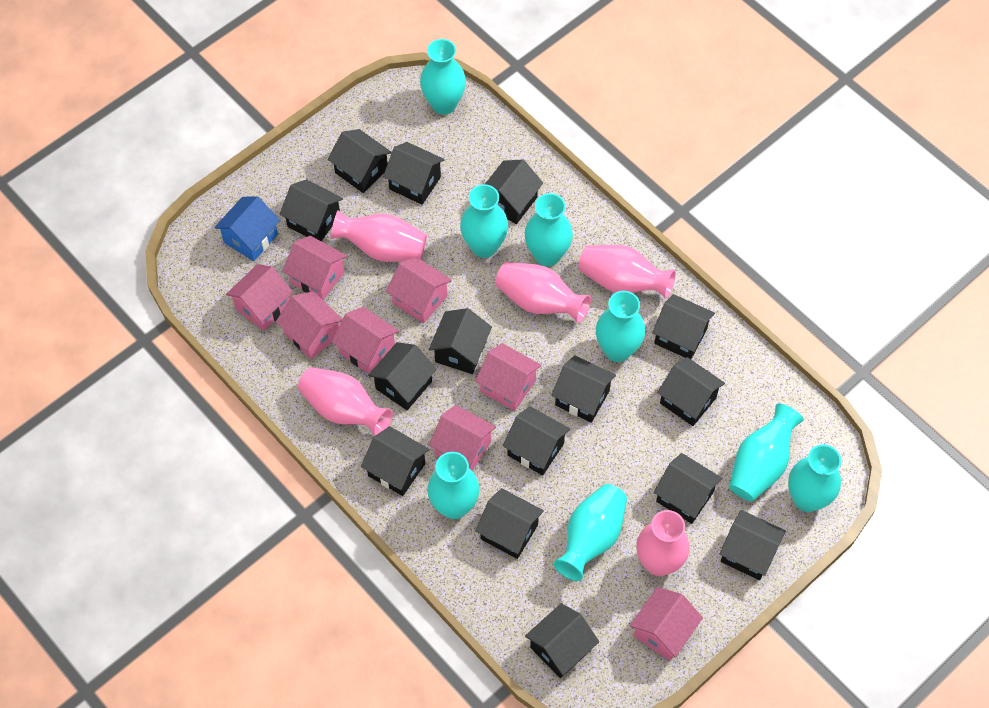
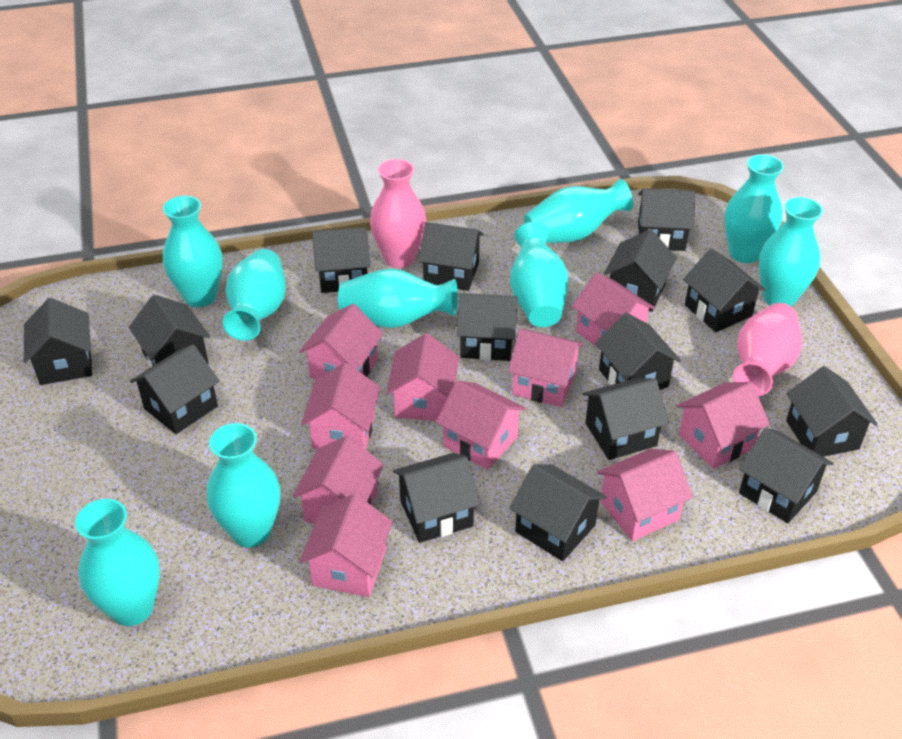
blue house: 1 -> 0
pink house: 8 -> 10
pink vase: 5 -> 2
turquoise vase: 8 -> 9

